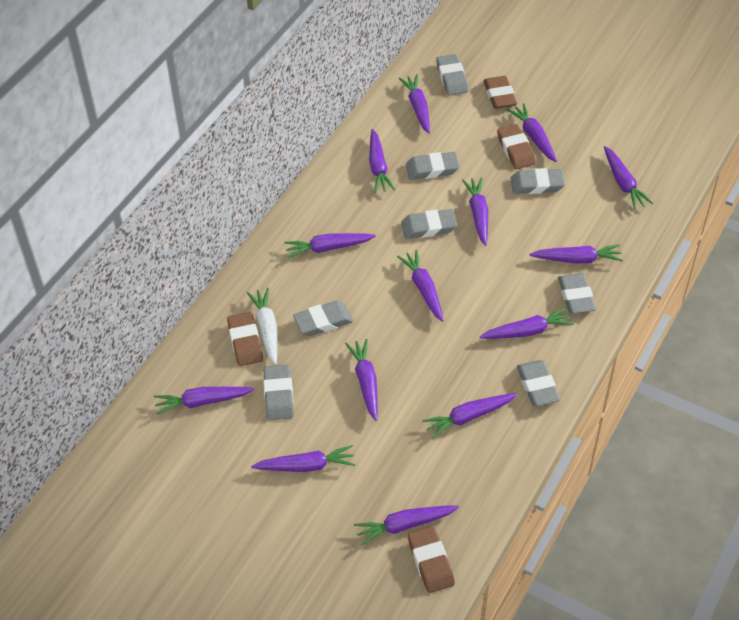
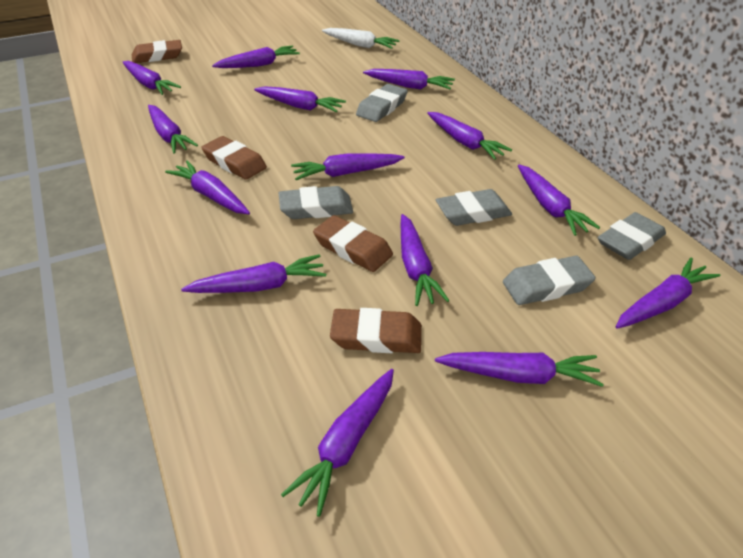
grey eraser: 8 -> 5

